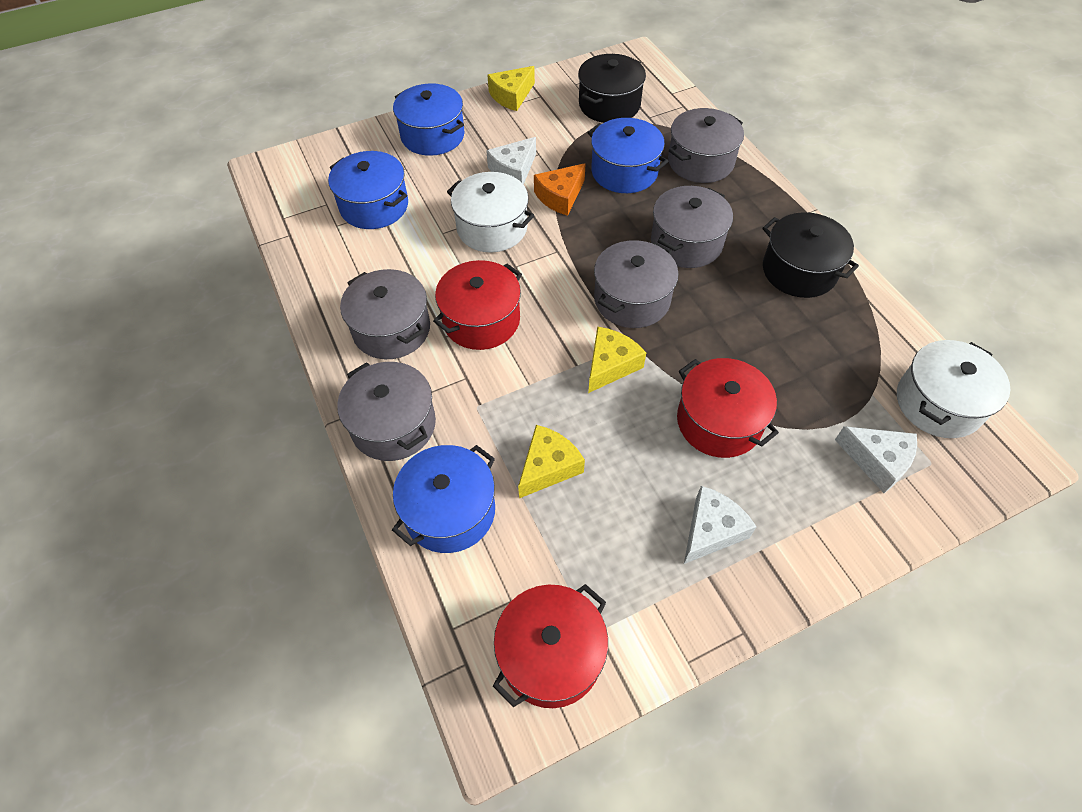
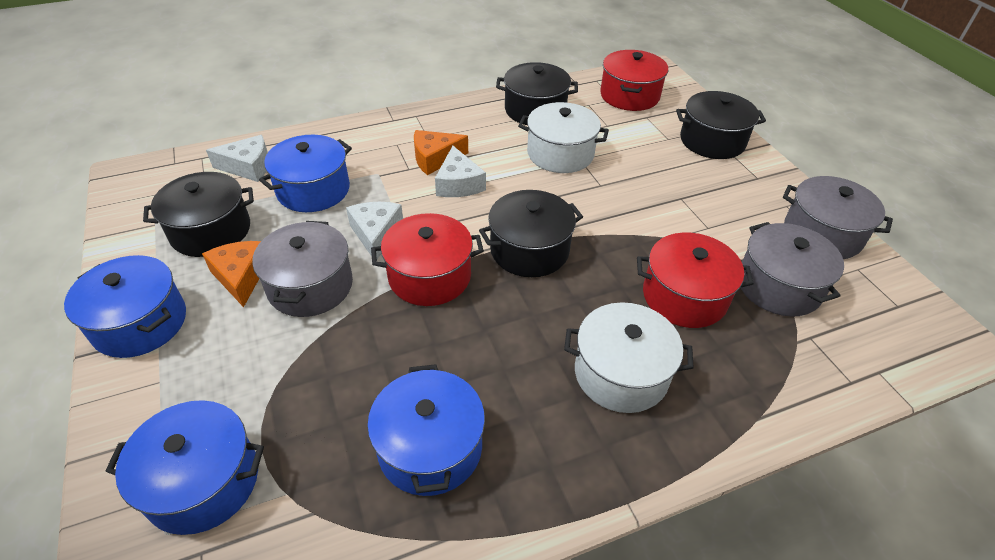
black pot: 2 -> 4
grey pot: 5 -> 3
orange cheese: 1 -> 2
yellow cheese: 3 -> 0

